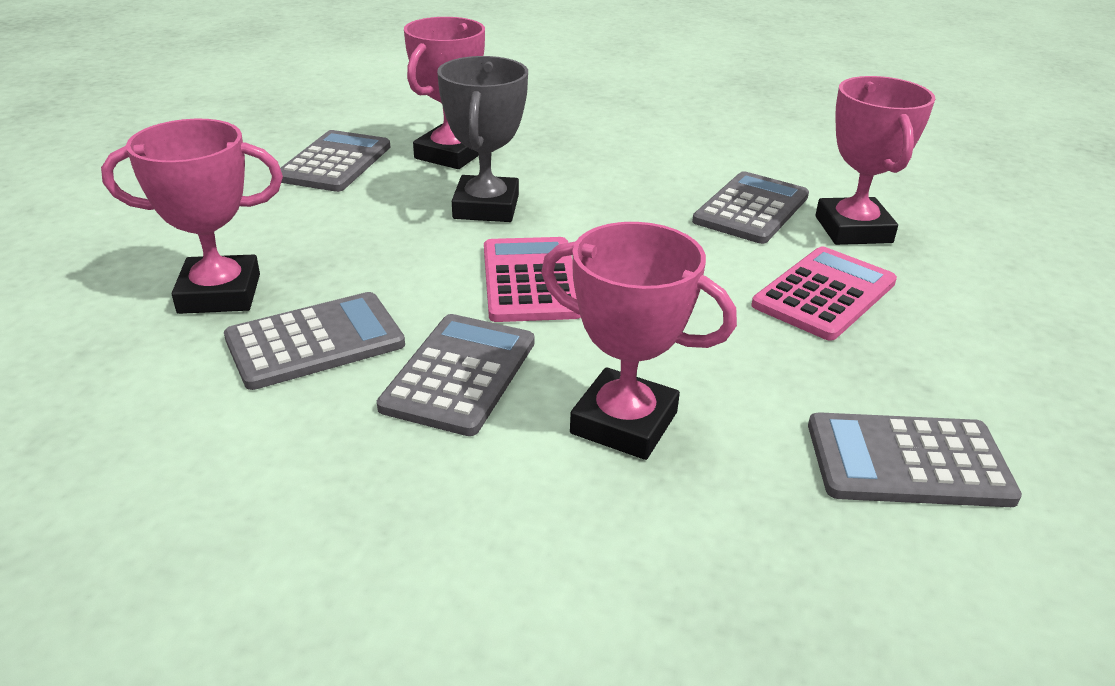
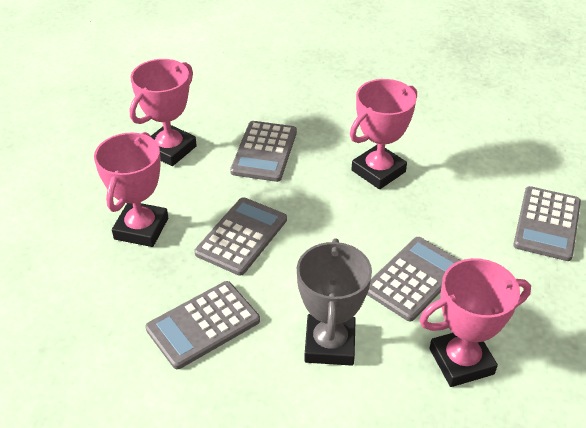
pink calculator: 2 -> 0

